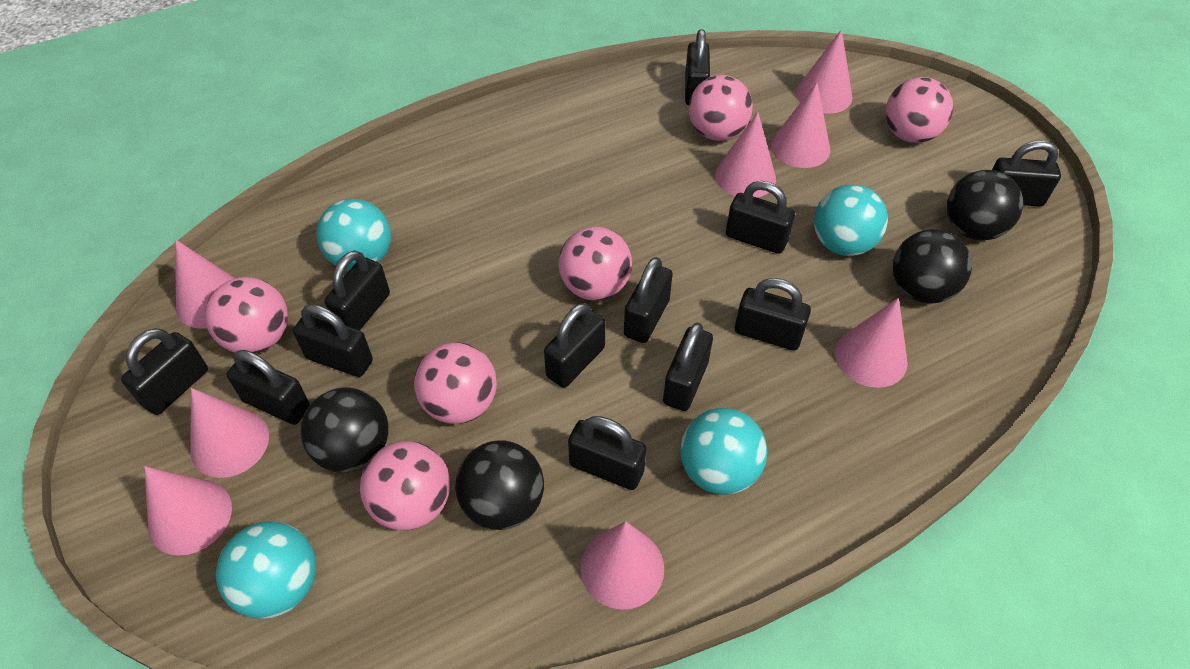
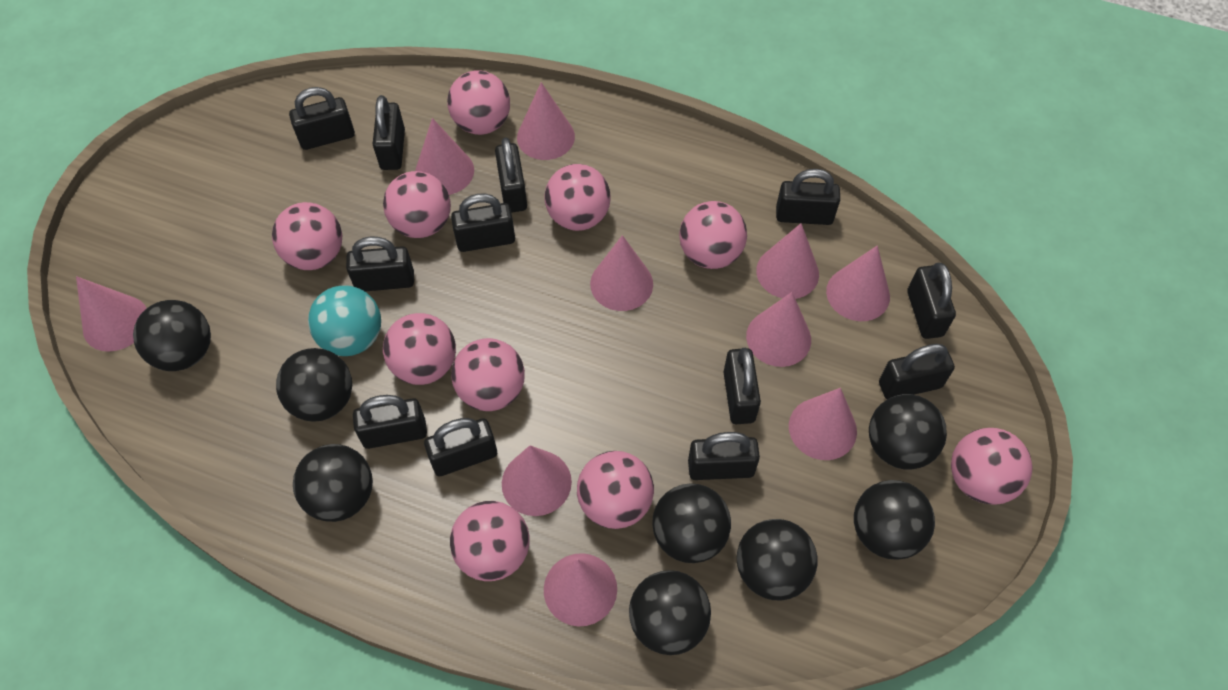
black ball: 4 -> 8
pink ball: 6 -> 10
pink cone: 8 -> 10
turquoise ball: 4 -> 1

